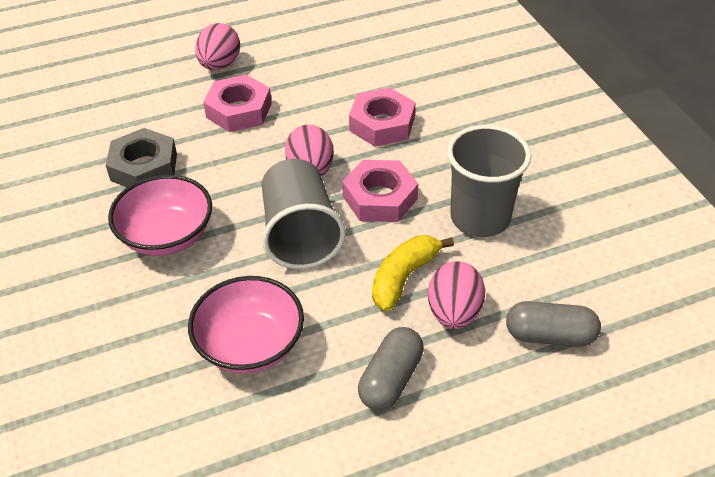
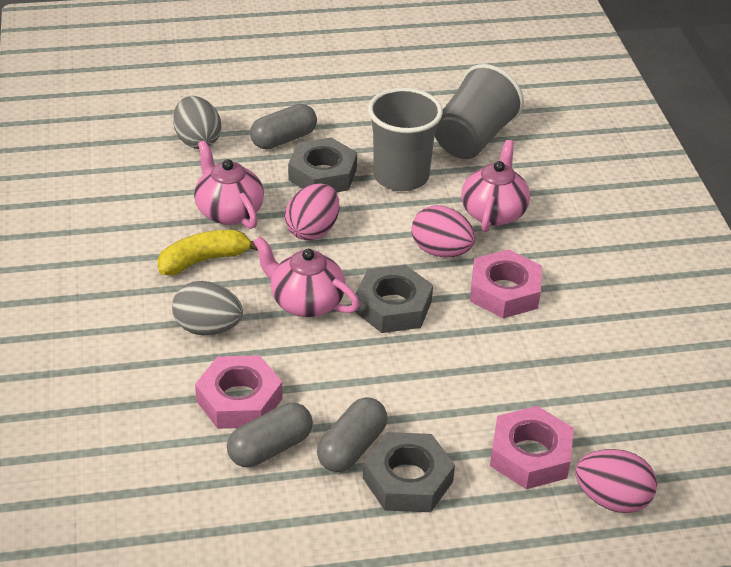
grey capsule: 2 -> 3
grey egg: 0 -> 2
grey nut: 1 -> 3
pink bowl: 2 -> 0
pink teapot: 0 -> 3

